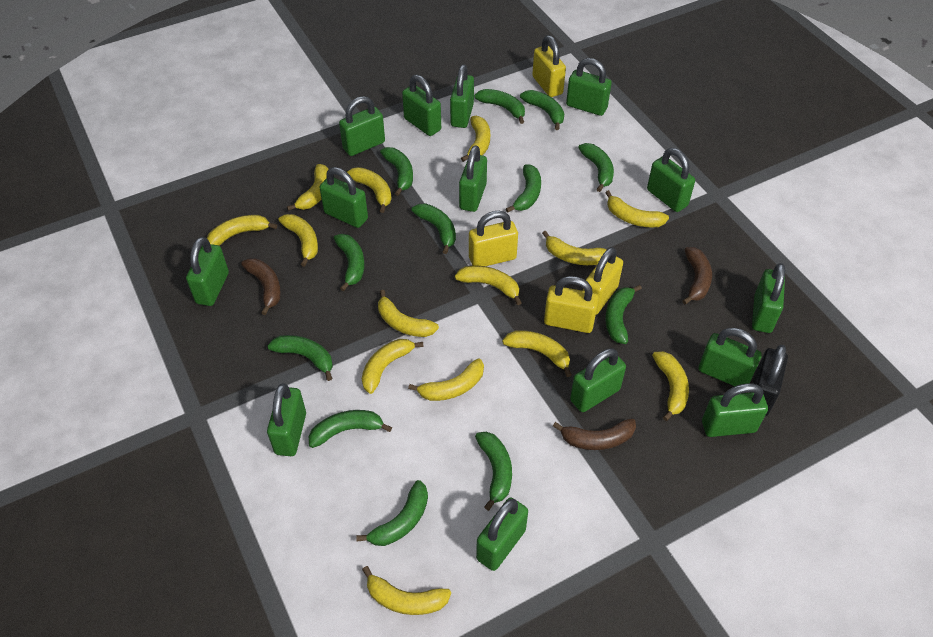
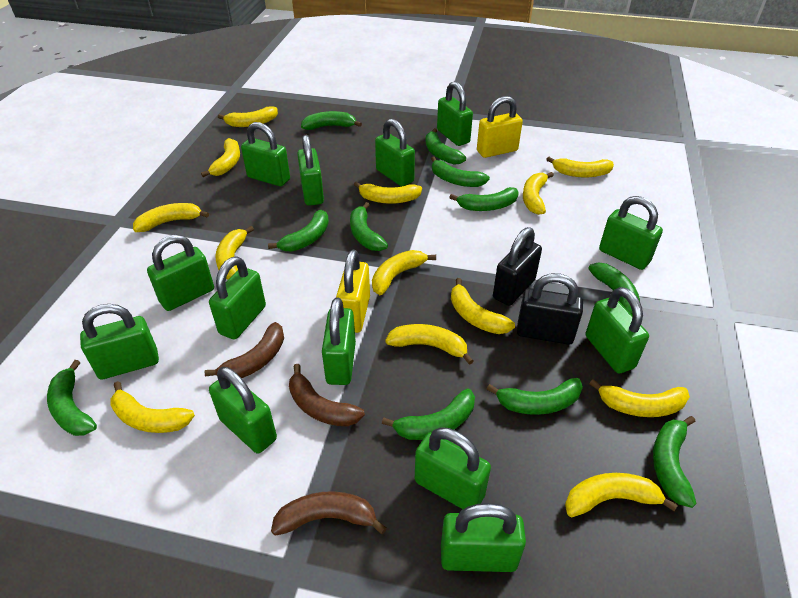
black padlock: 1 -> 2
green banana: 12 -> 11
green padlock: 14 -> 13
yellow banana: 14 -> 13
yellow padlock: 4 -> 2

